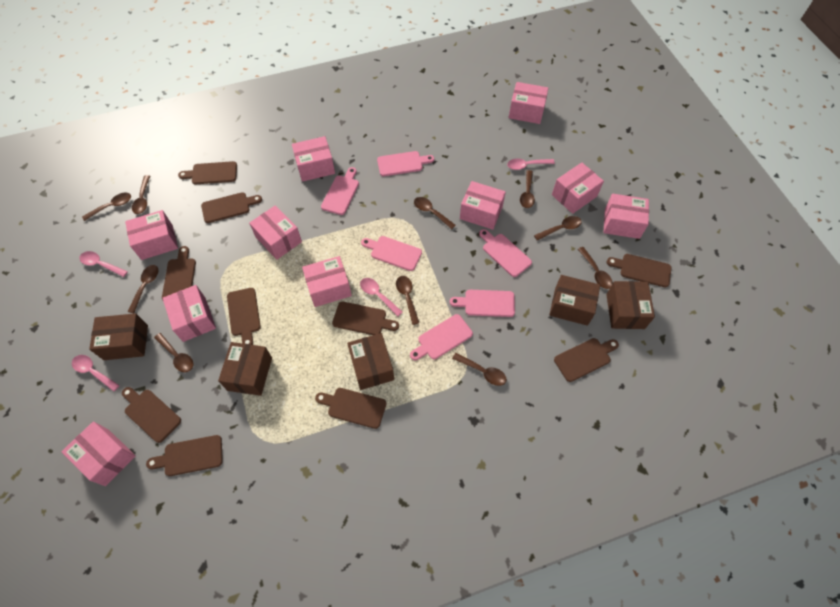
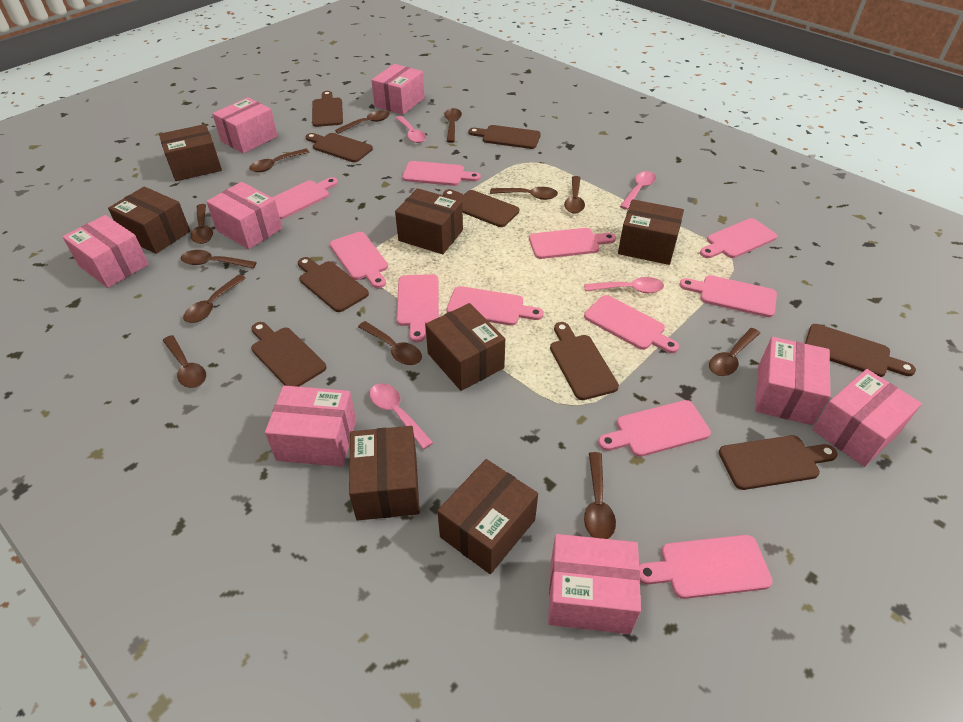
brown box: 5 -> 7
brown cutting board: 10 -> 9
brown spoon: 10 -> 12
pink box: 10 -> 8
pink cutting board: 6 -> 11

